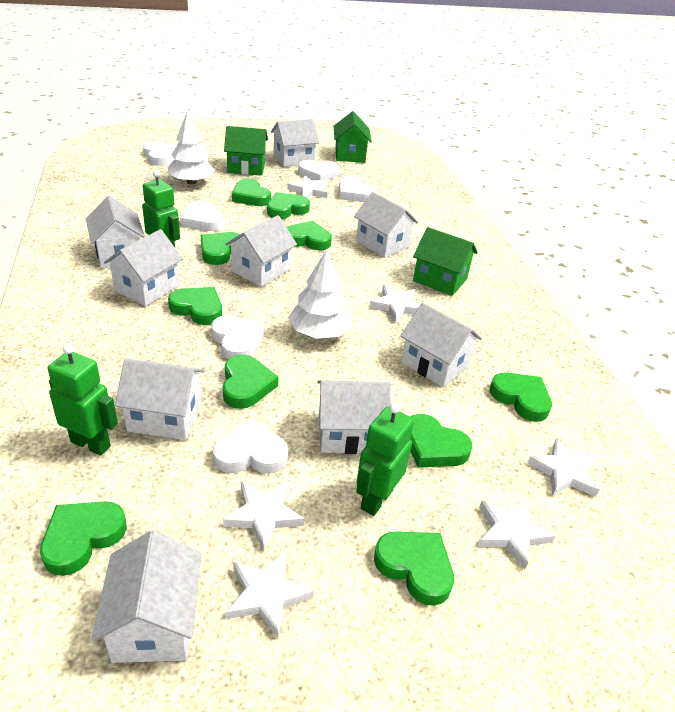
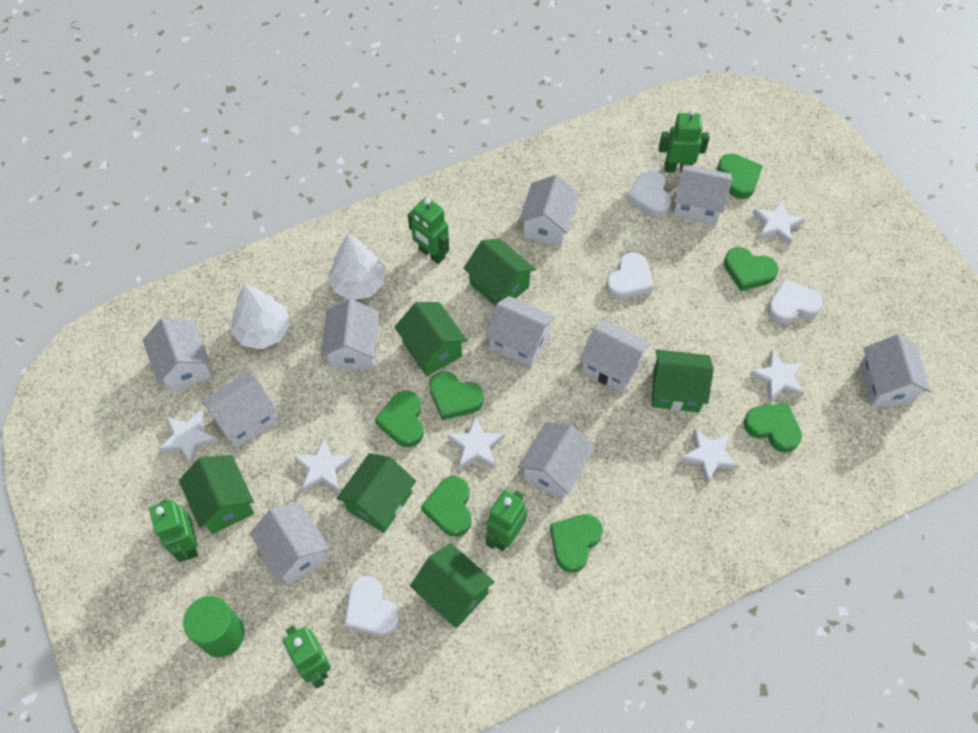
green cylinder: 0 -> 1
green heart: 10 -> 7
green house: 3 -> 6
green robot: 3 -> 5
white heart: 6 -> 4
white house: 9 -> 10

